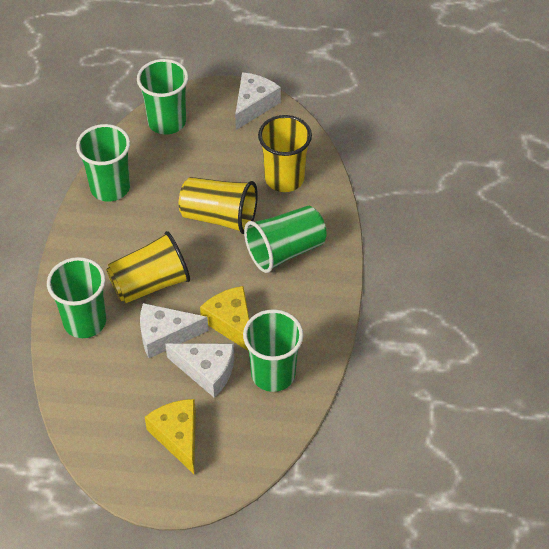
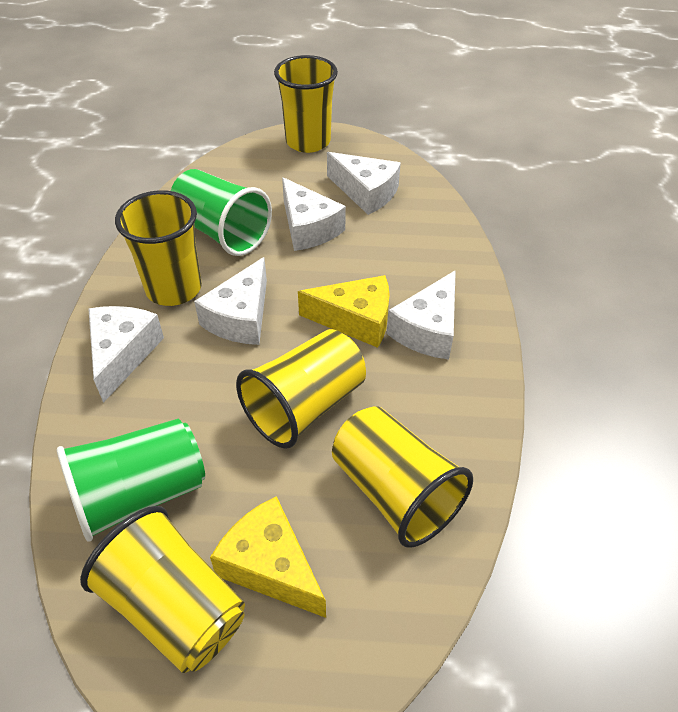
green cup: 5 -> 2
white cheese: 3 -> 5
yellow cup: 3 -> 5

